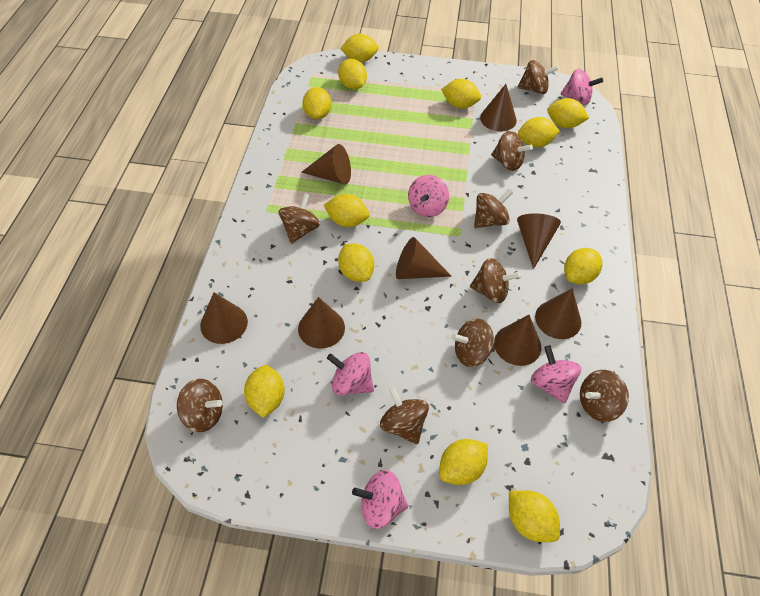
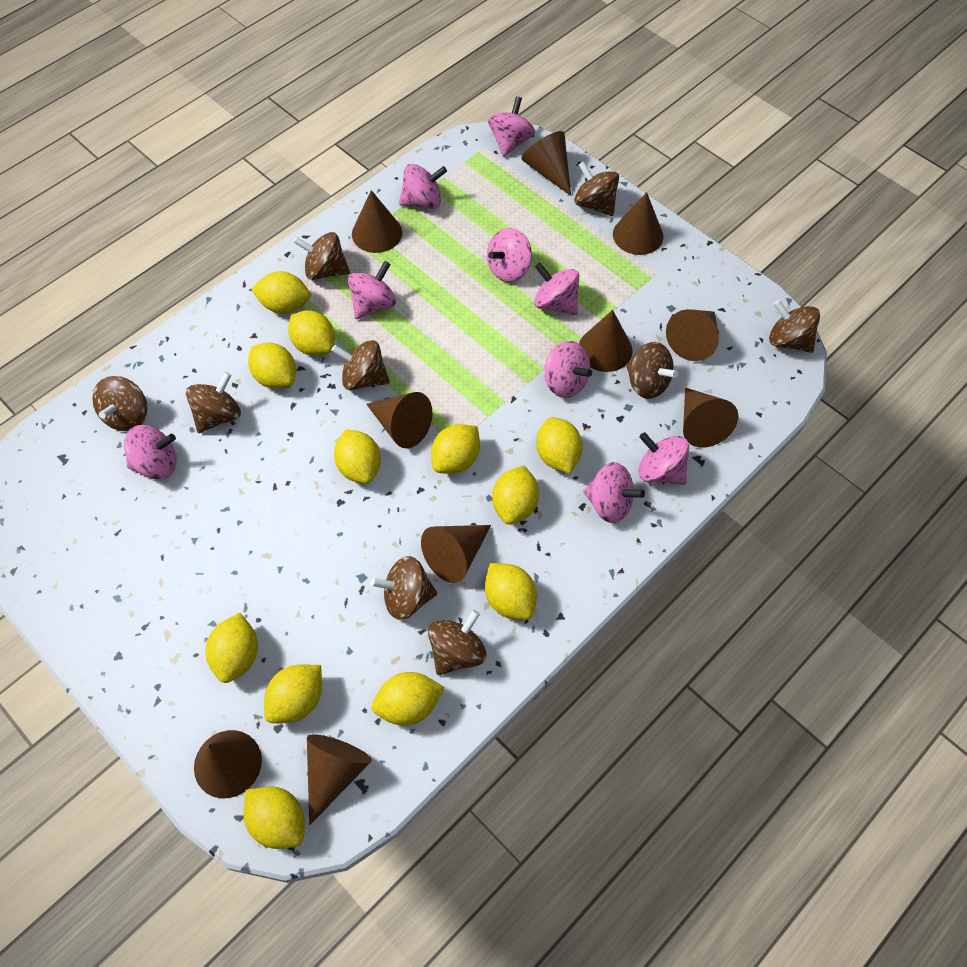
brown cone: 8 -> 10
pink spinning top: 5 -> 9

